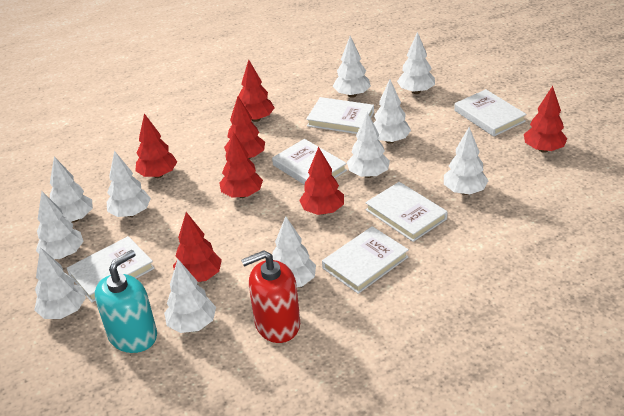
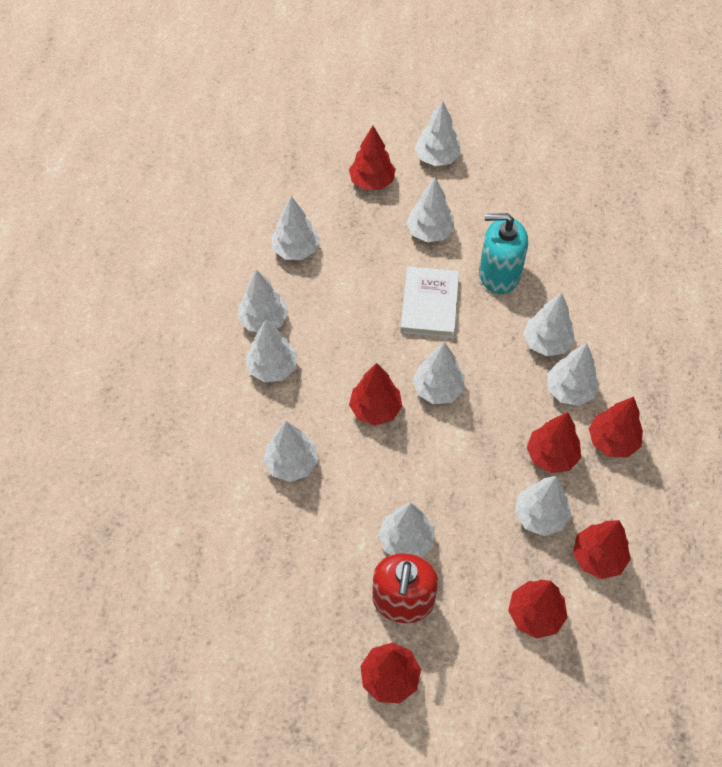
white book: 6 -> 1

